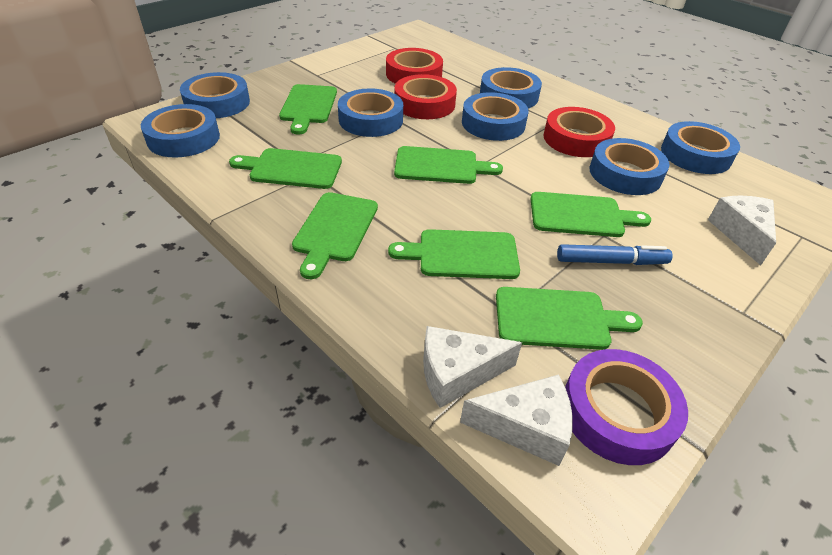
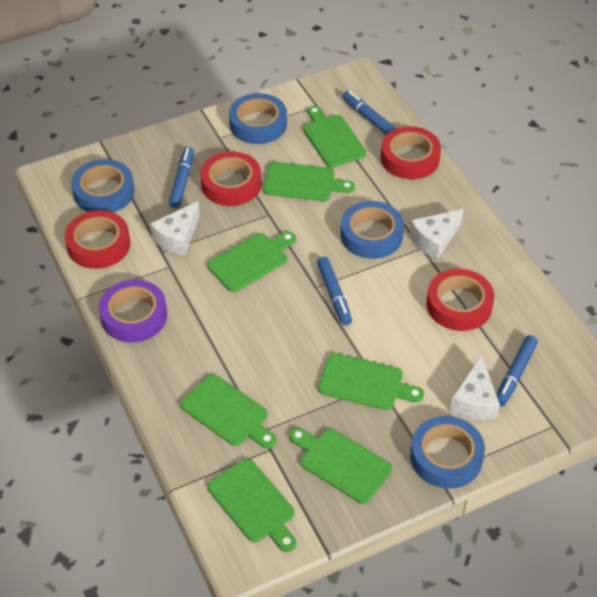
blue marker: 1 -> 4
blue tape: 7 -> 4
red tape: 3 -> 4

